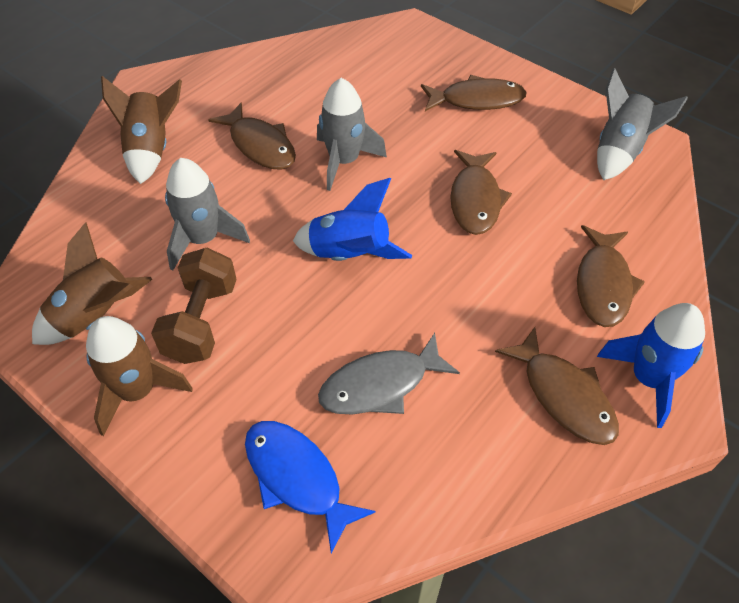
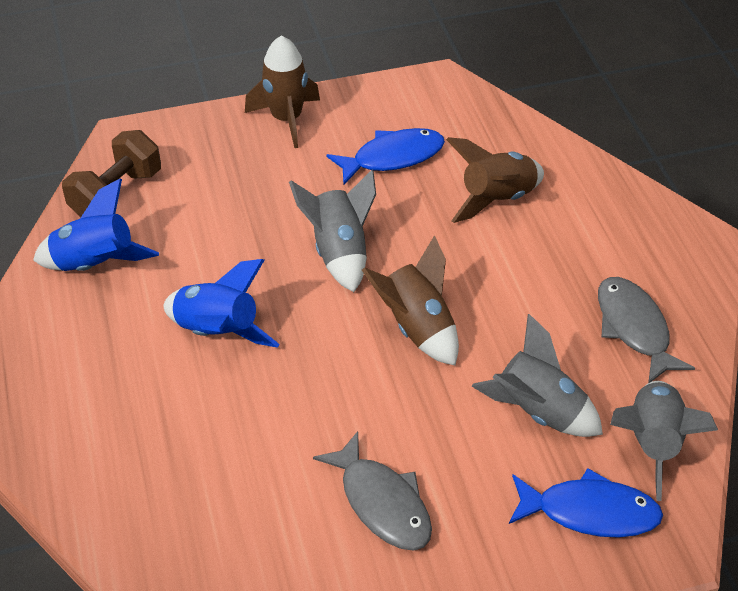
blue fish: 1 -> 2
brown fish: 5 -> 0
grey fish: 1 -> 2

